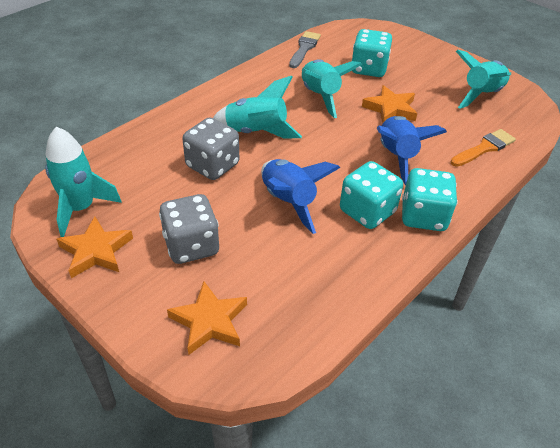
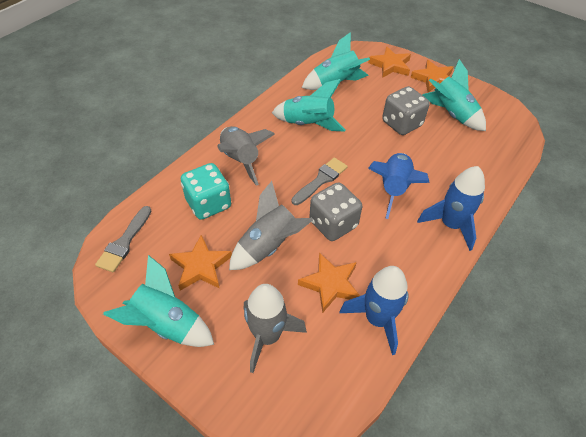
blue rocket: 2 -> 3
grey brush: 1 -> 2
grey rocket: 0 -> 3
orange brush: 1 -> 0
orange star: 3 -> 4
turquoise dice: 3 -> 1

